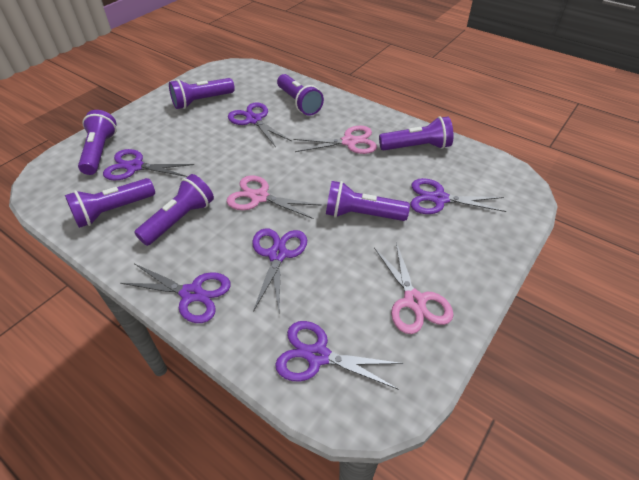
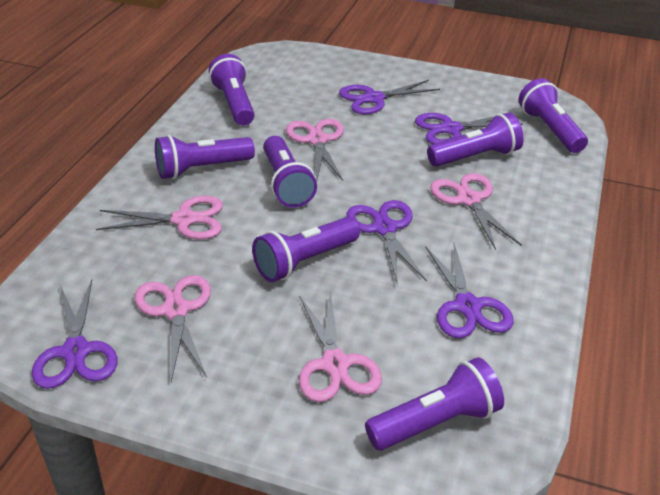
pink scissors: 3 -> 5
purple scissors: 6 -> 5

